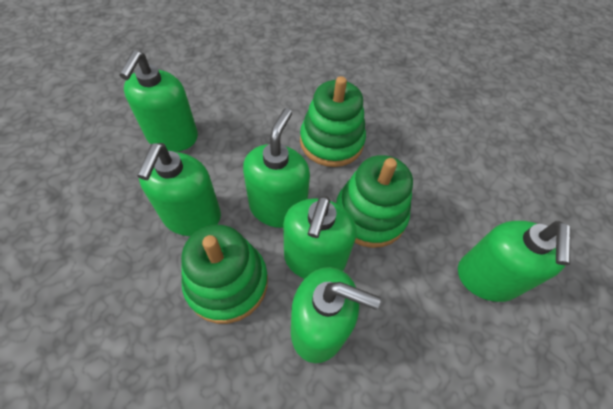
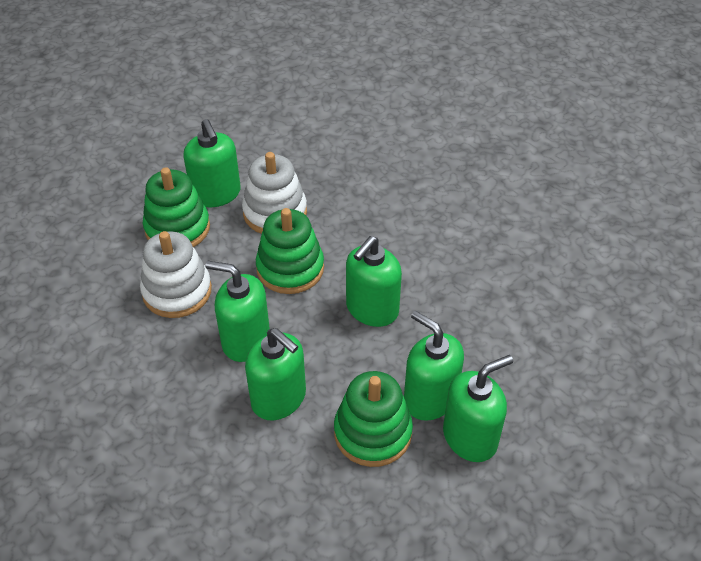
white stacking toy: 0 -> 2

